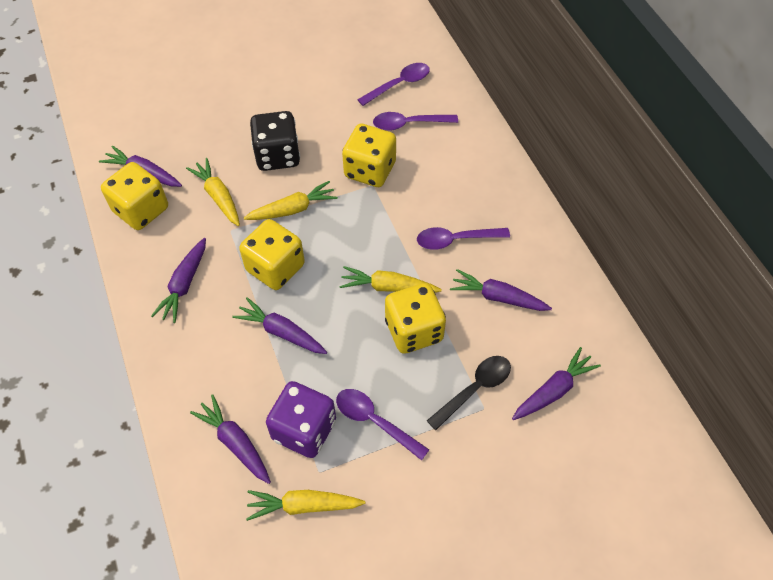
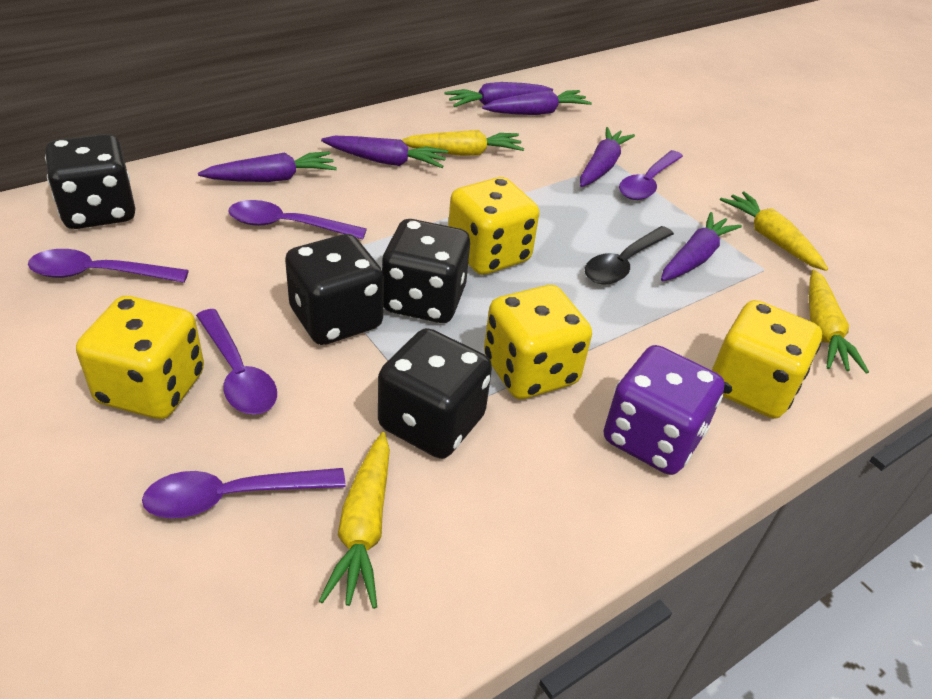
black dice: 1 -> 4
purple spoon: 4 -> 5

